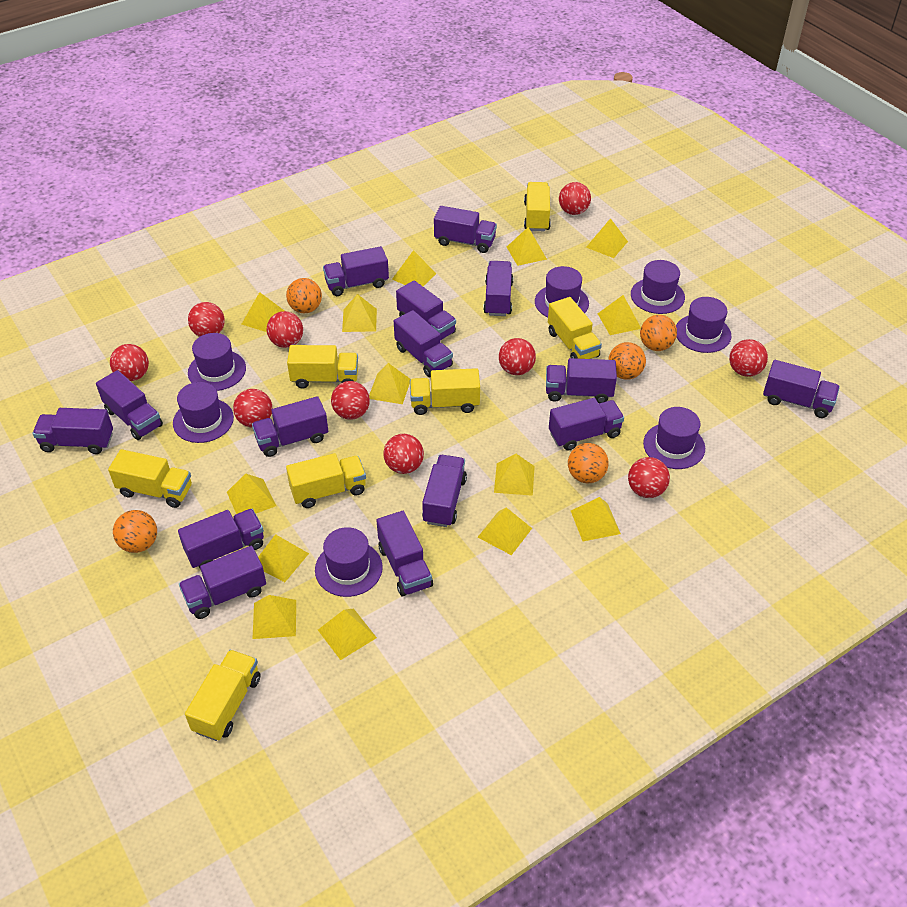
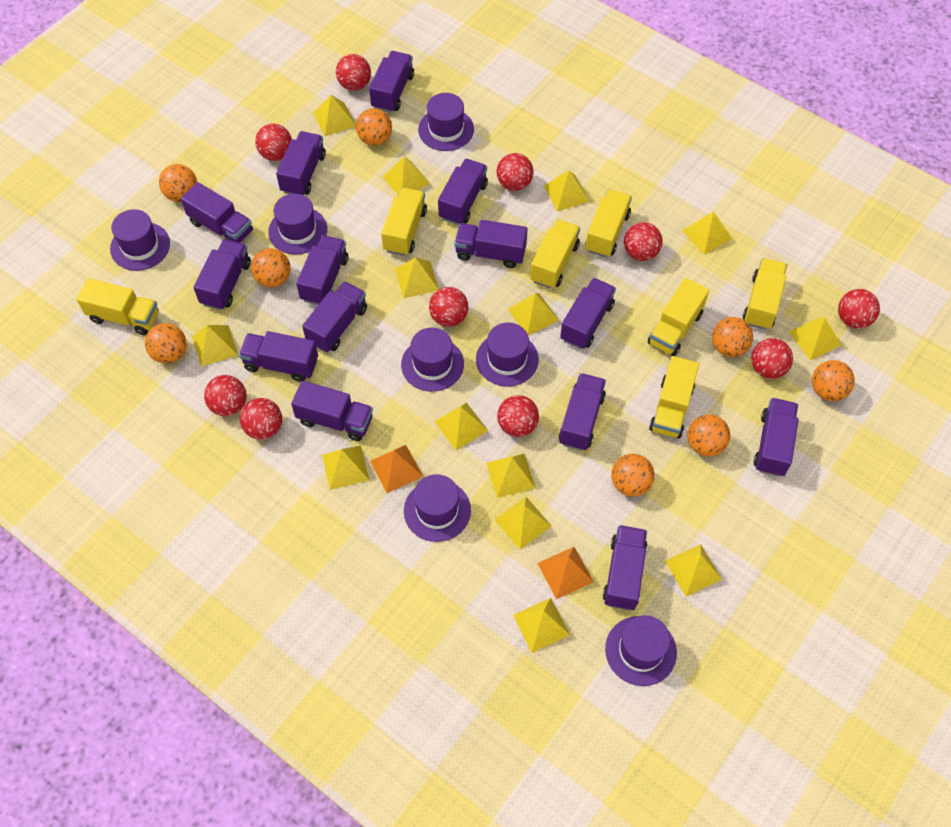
orange ball: 5 -> 8
orange pyramid: 0 -> 2
purple truck: 15 -> 14

